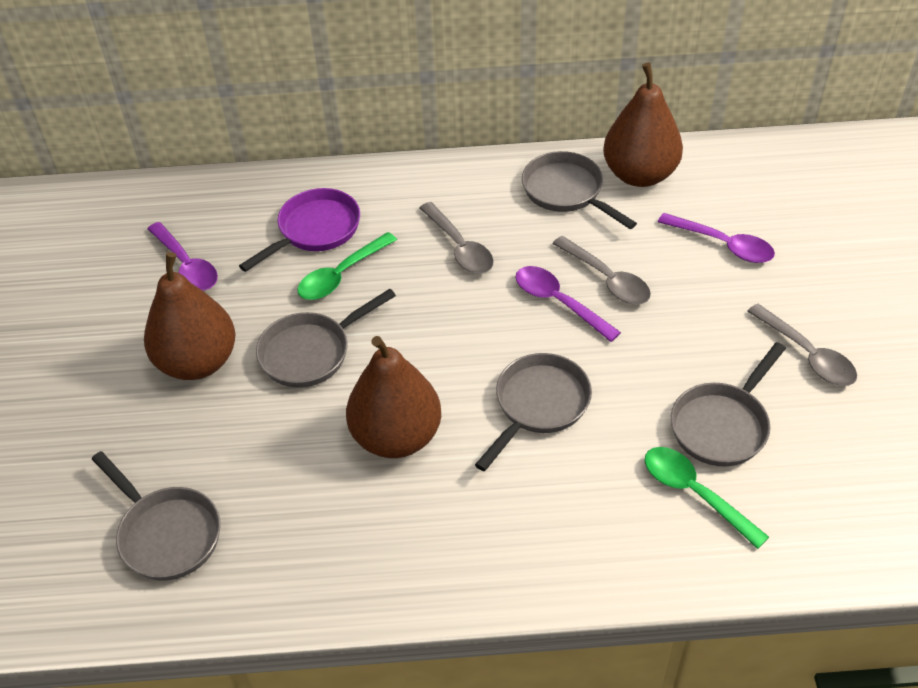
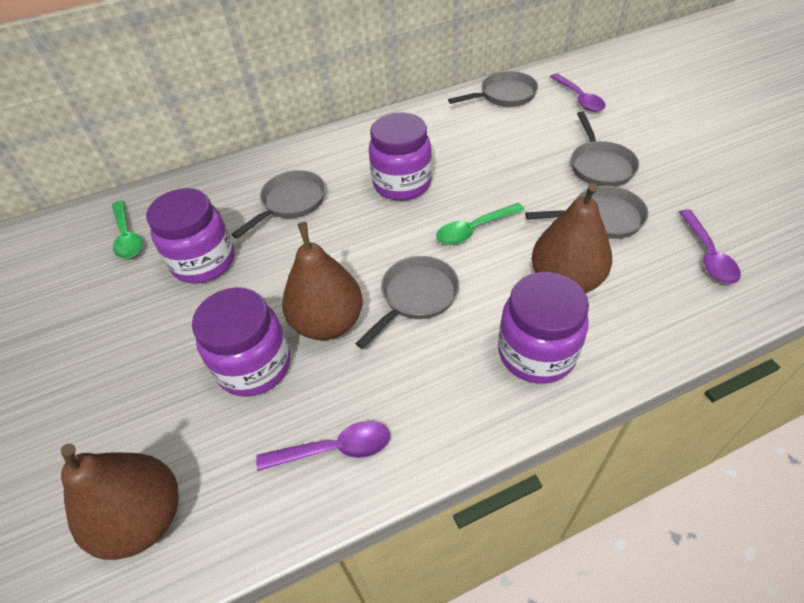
grey spoon: 3 -> 0
purple jar: 0 -> 4
purple pan: 1 -> 0

